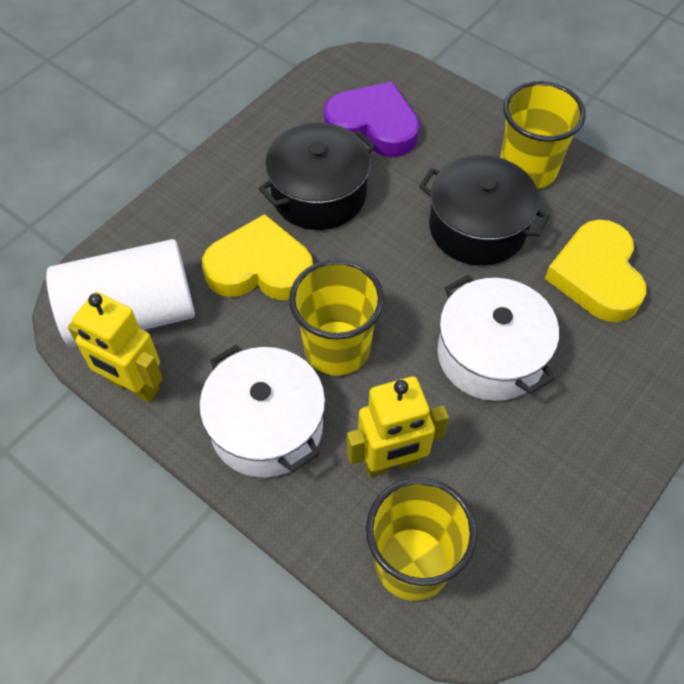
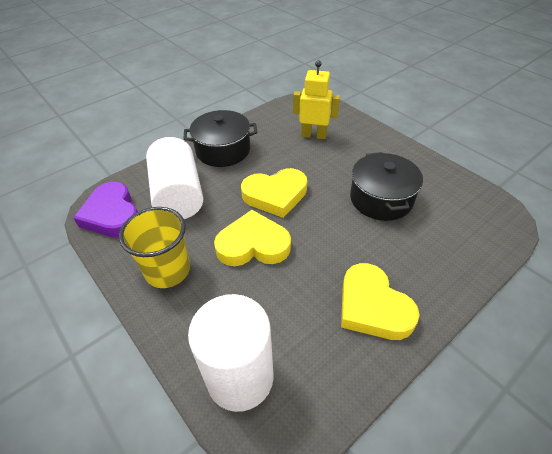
white cylinder: 1 -> 2
white pot: 2 -> 0
yellow cup: 3 -> 1
yellow heart: 2 -> 3
yellow robot: 2 -> 1

